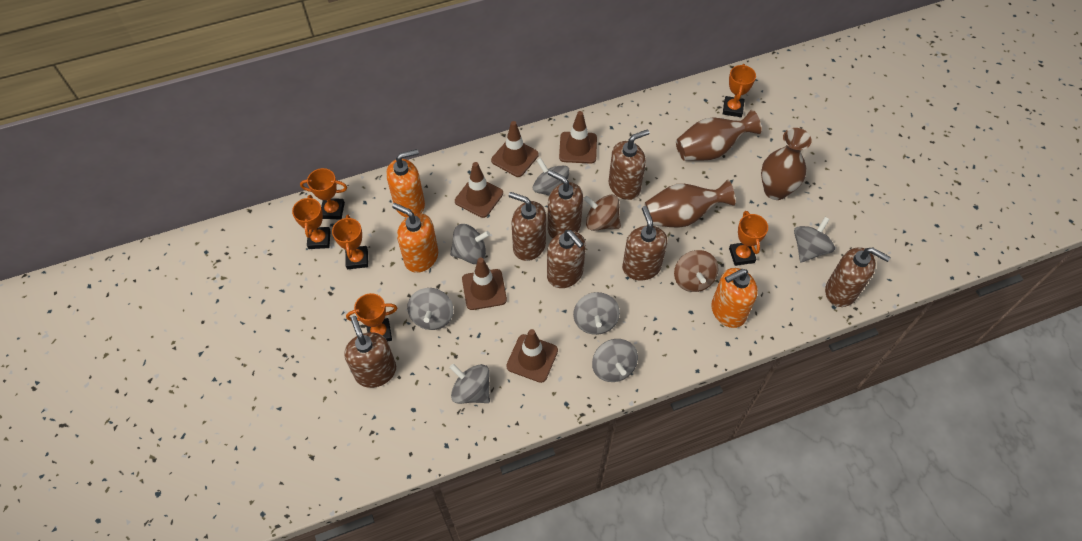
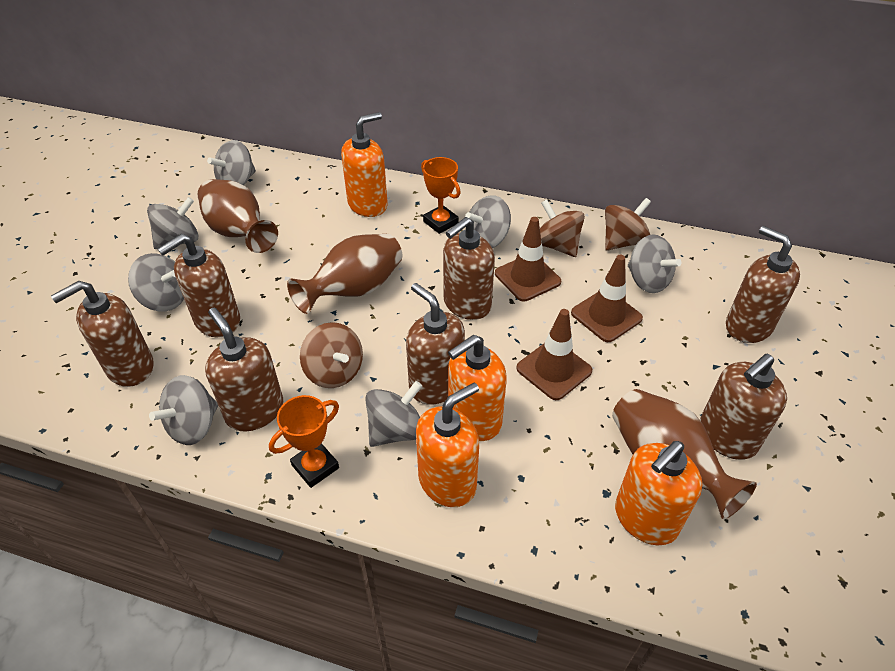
brown spinning top: 2 -> 3
brown traffic cone: 5 -> 3
orange soap dispenser: 3 -> 4
orange trophy: 6 -> 2

